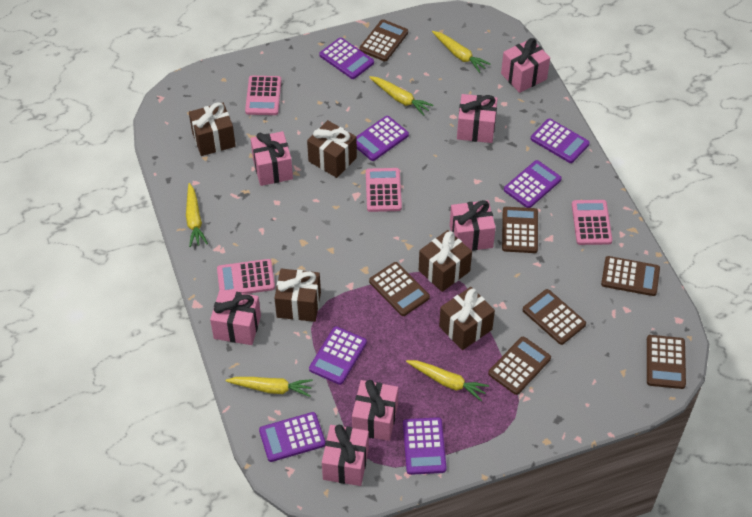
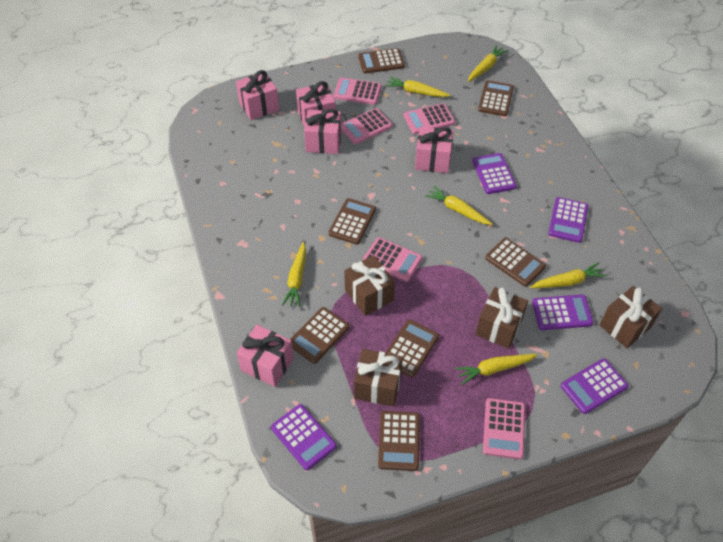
brown gift: 5 -> 4
pink calculator: 4 -> 5
pink gift: 7 -> 5
purple calculator: 7 -> 5
yellow carrot: 5 -> 6

